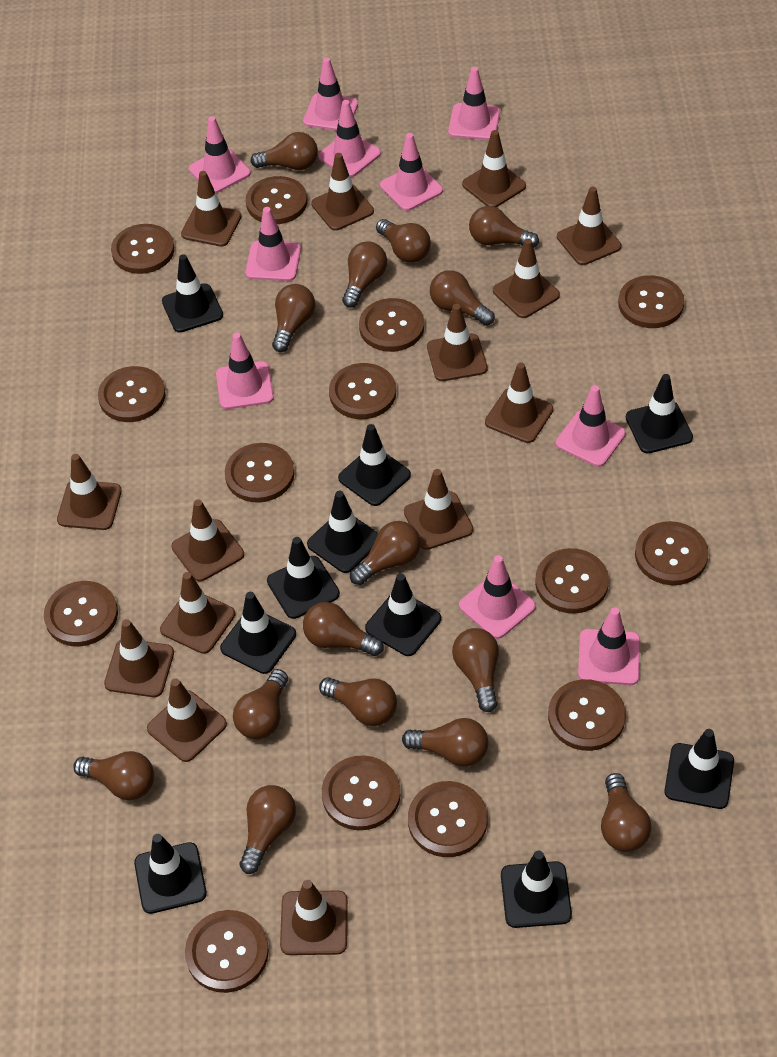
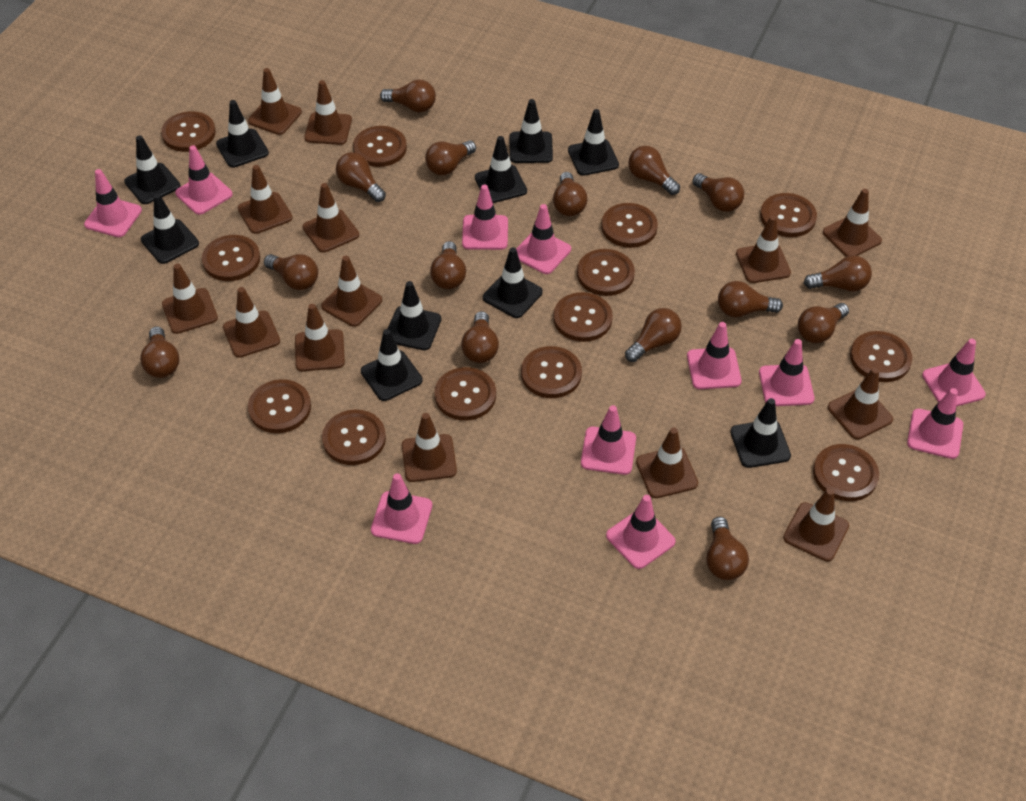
brown button: 14 -> 13
pink traffic cone: 10 -> 11

